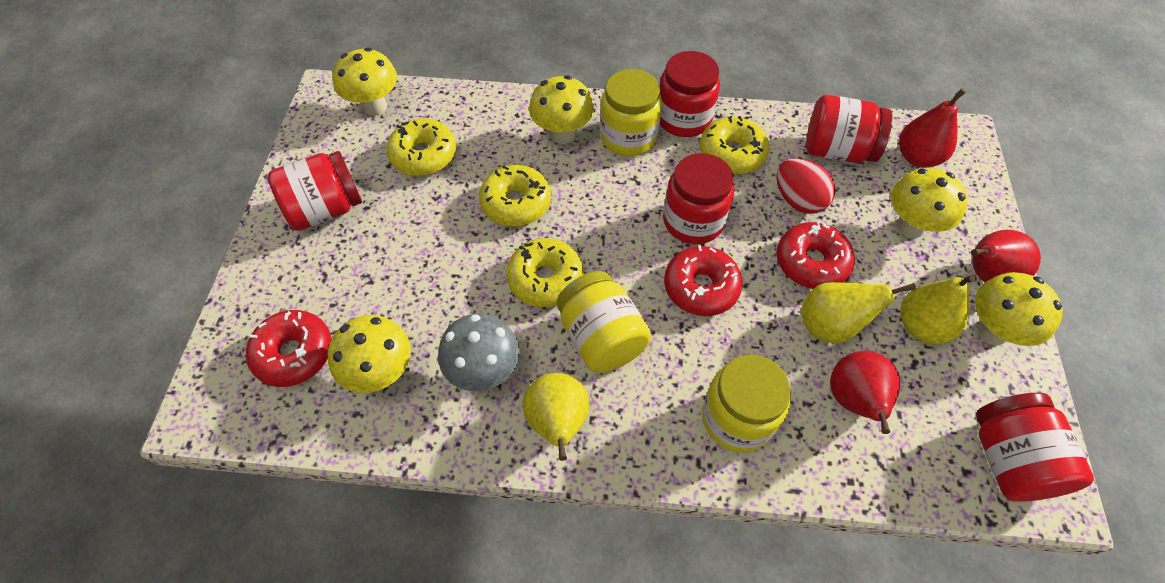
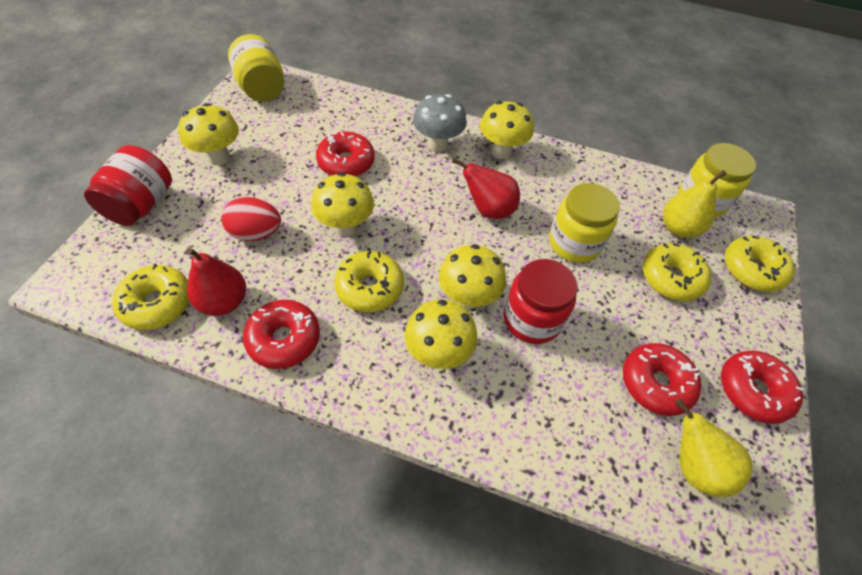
red donut: 3 -> 4
red jar: 5 -> 2
red pear: 3 -> 2
yellow pear: 3 -> 2

